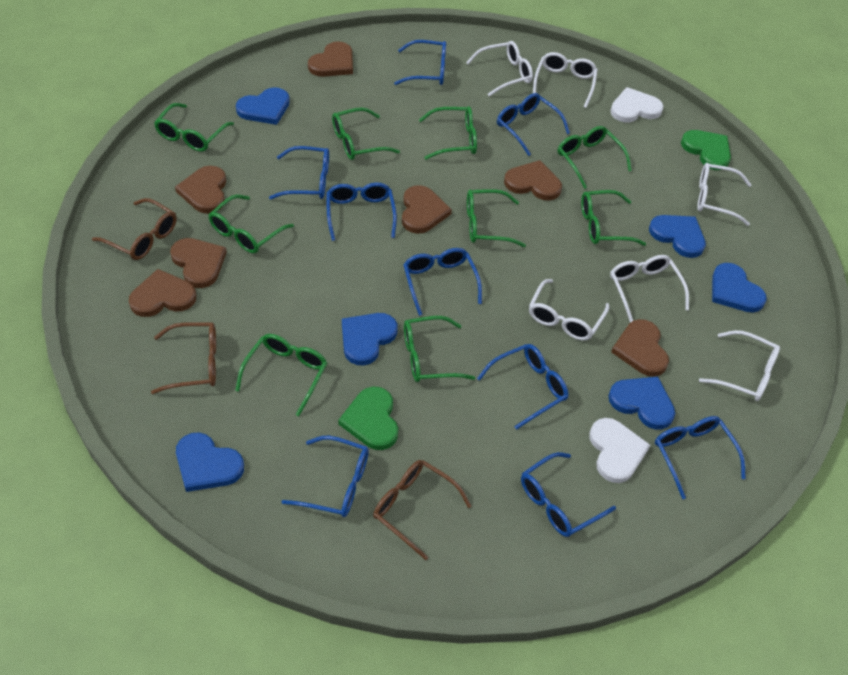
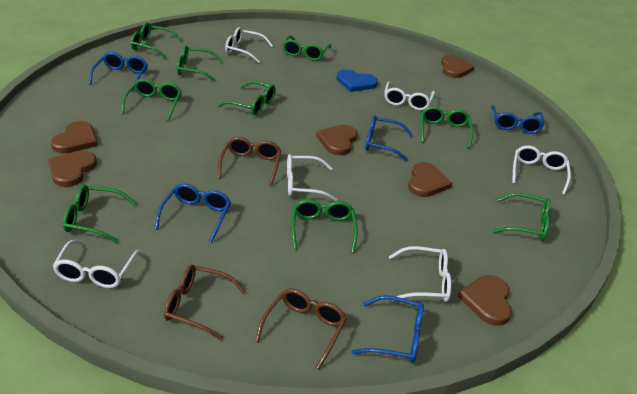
blue glasses: 9 -> 5
blue heart: 6 -> 1
brown heart: 7 -> 6
green heart: 2 -> 0
white heart: 2 -> 0

